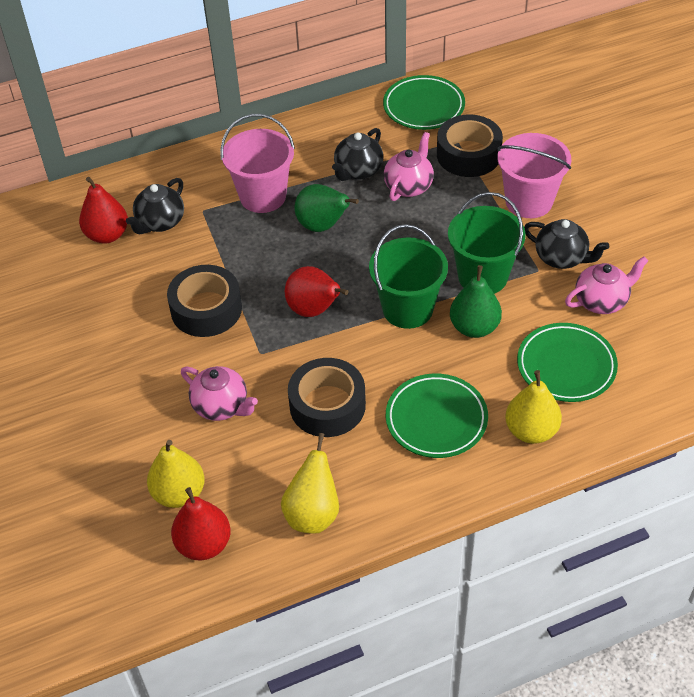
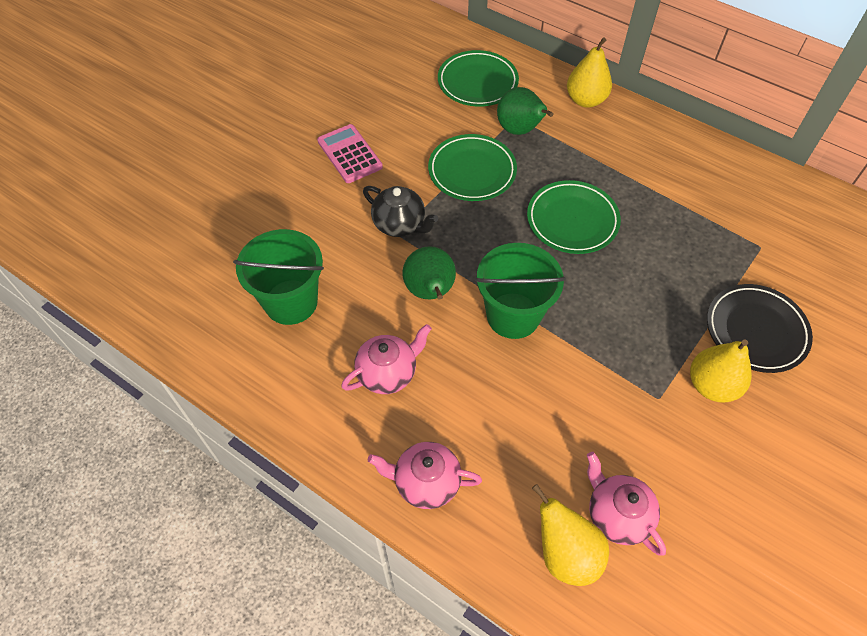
black plate: 0 -> 1
black tape: 3 -> 0
black teapot: 3 -> 1
pink bucket: 2 -> 0
pink calculator: 0 -> 1
red pear: 3 -> 0

